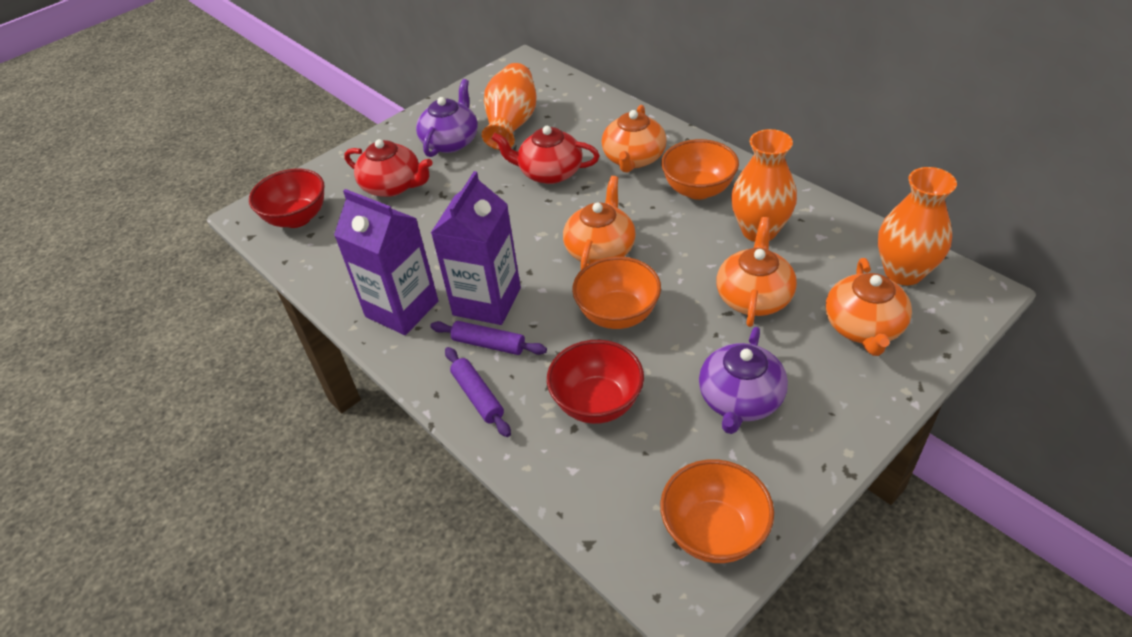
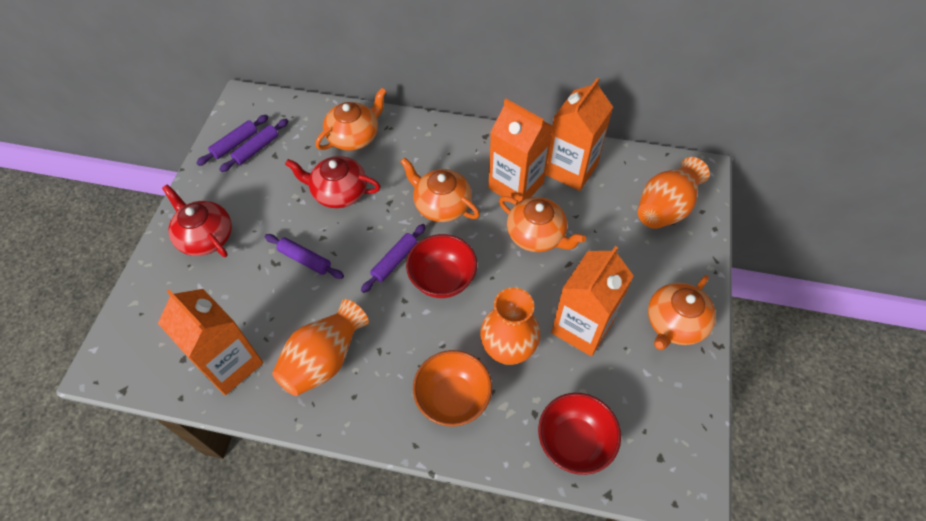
orange bowl: 3 -> 1
orange carton: 0 -> 4
purple carton: 2 -> 0
purple rolling pin: 2 -> 4
purple teapot: 2 -> 0

